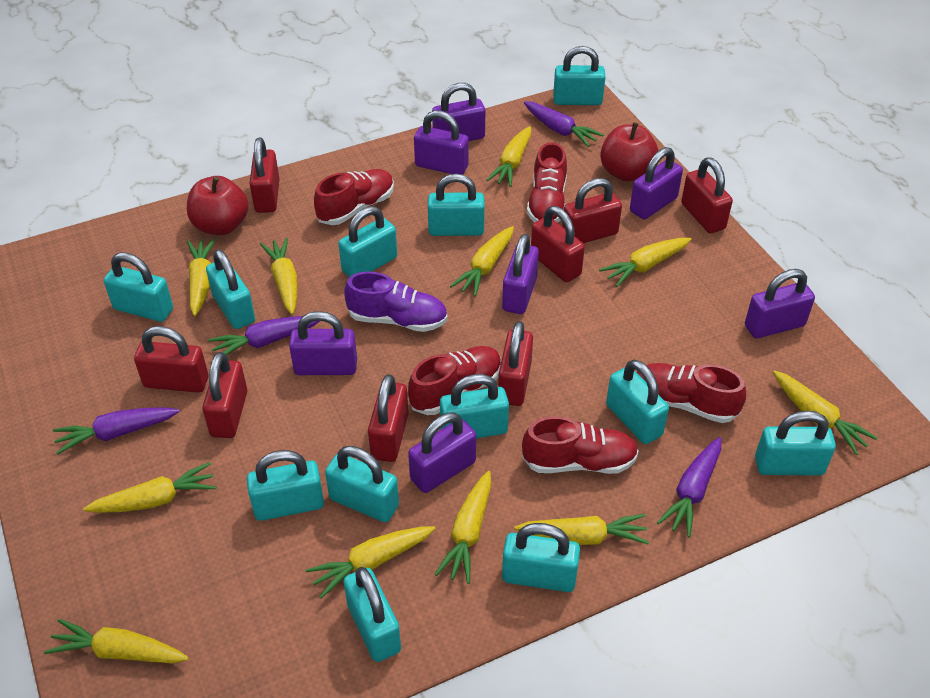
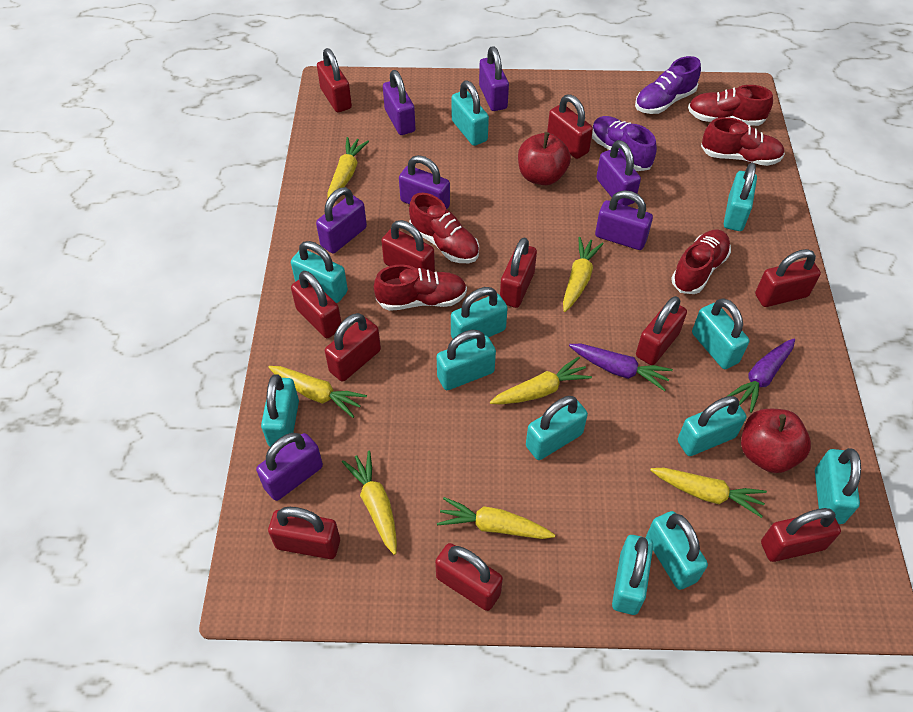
purple carrot: 4 -> 2
purple shoe: 1 -> 2
red padlock: 8 -> 11
yellow carrot: 11 -> 7

